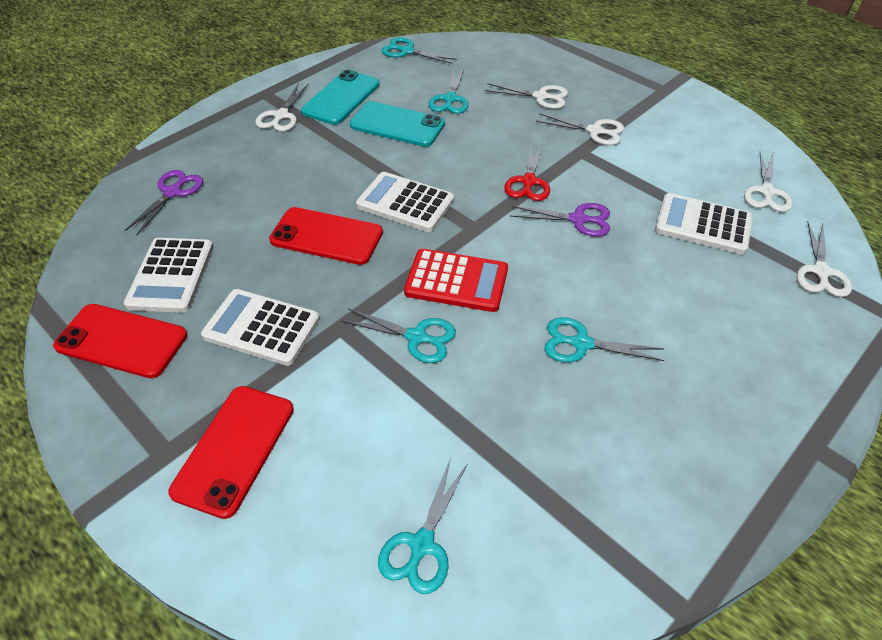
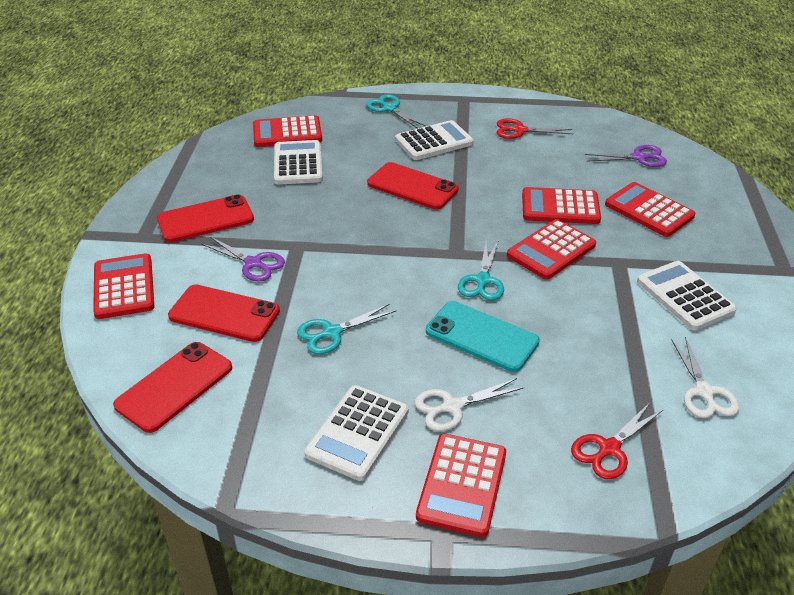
red calculator: 1 -> 6
red phone: 3 -> 4
red scissors: 1 -> 2
turquoise phone: 2 -> 1
turquoise scissors: 5 -> 3
white scissors: 5 -> 2

